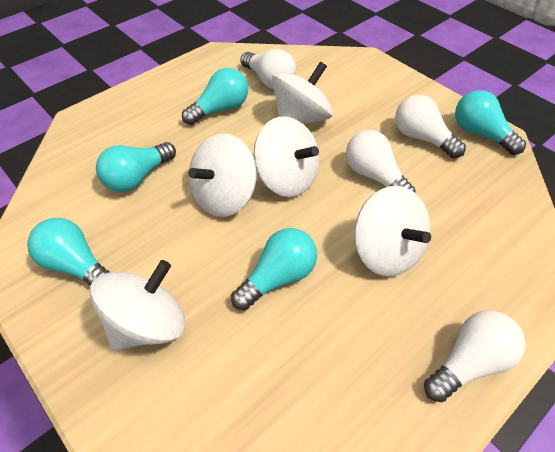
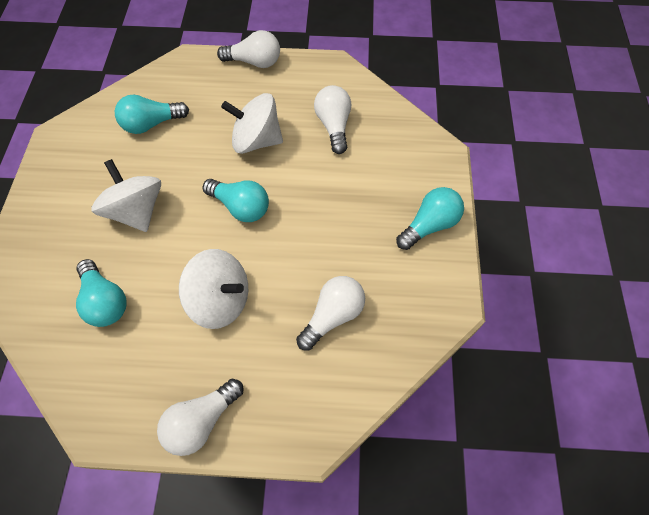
turquoise light bulb: 5 -> 4
white spinning top: 5 -> 3

